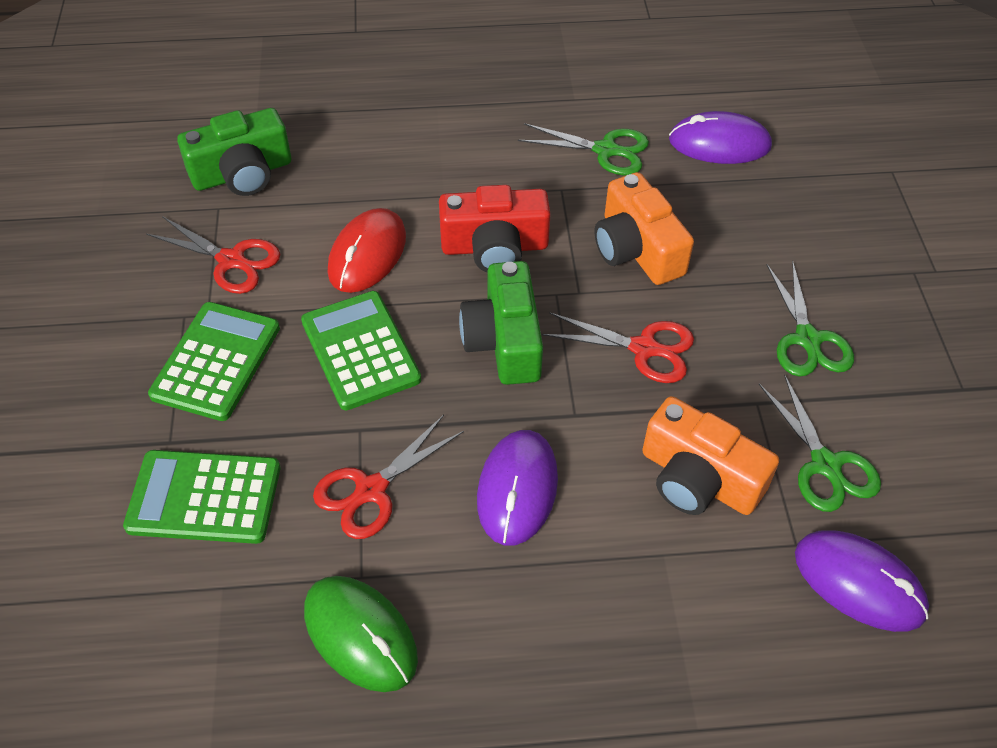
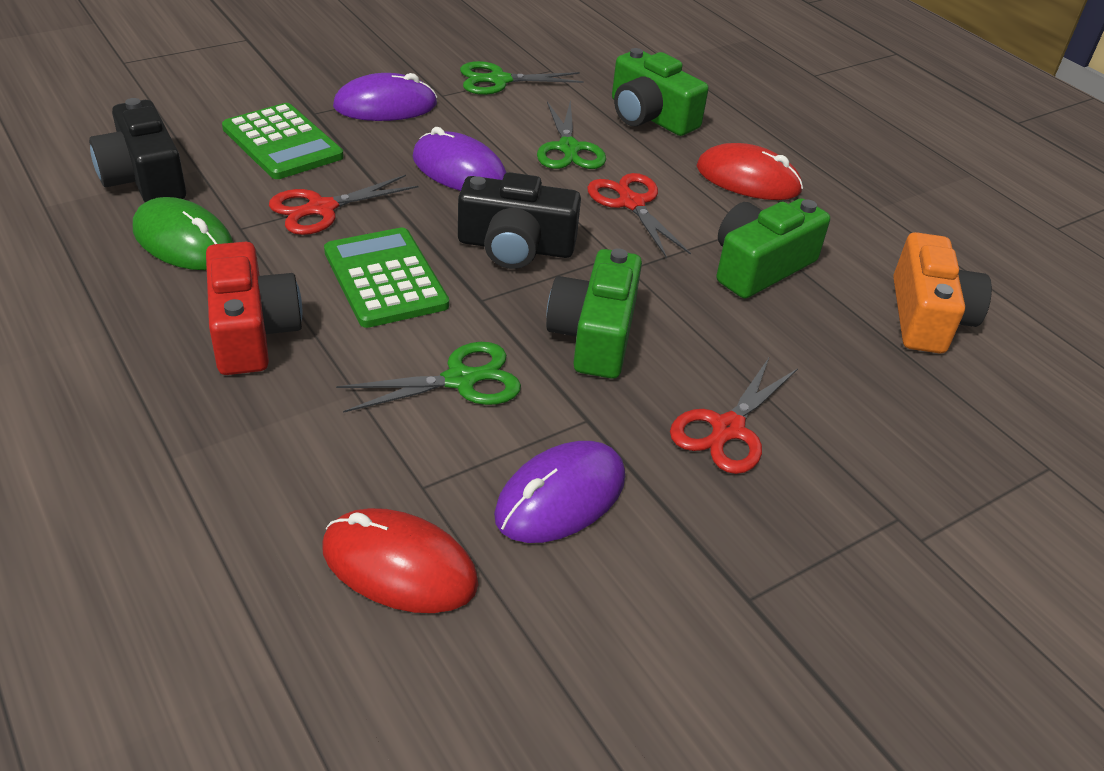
black camera: 0 -> 2
green calculator: 3 -> 2
green camera: 2 -> 3
orange camera: 2 -> 1
red mouse: 1 -> 2

